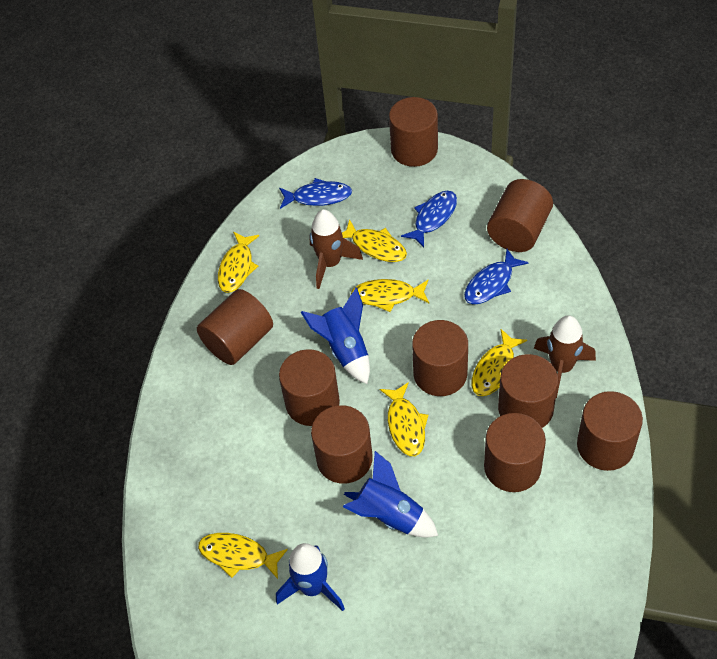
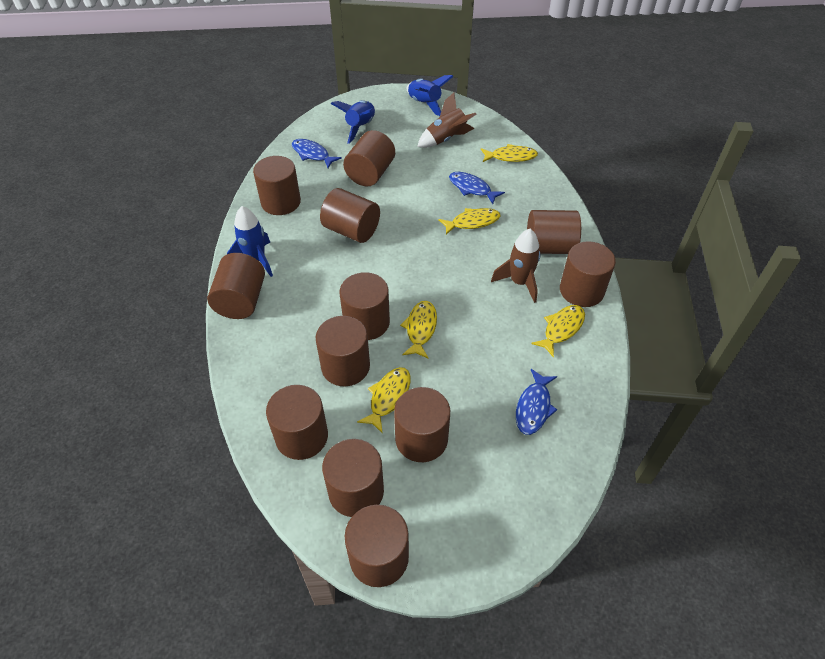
brown cylinder: 9 -> 12
yellow fish: 6 -> 5

